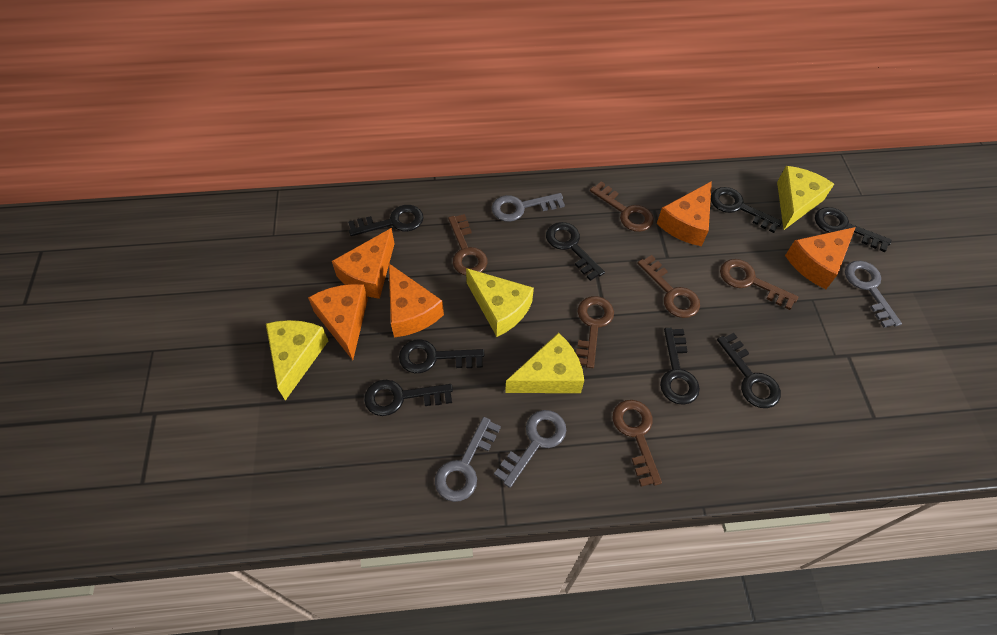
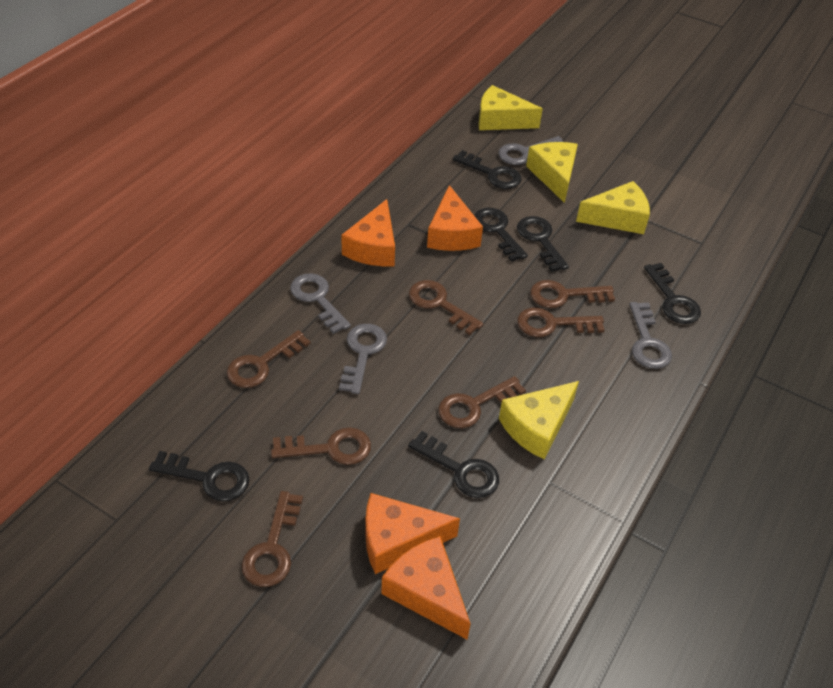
black key: 8 -> 6
brown key: 6 -> 7
orange cheese: 5 -> 4

